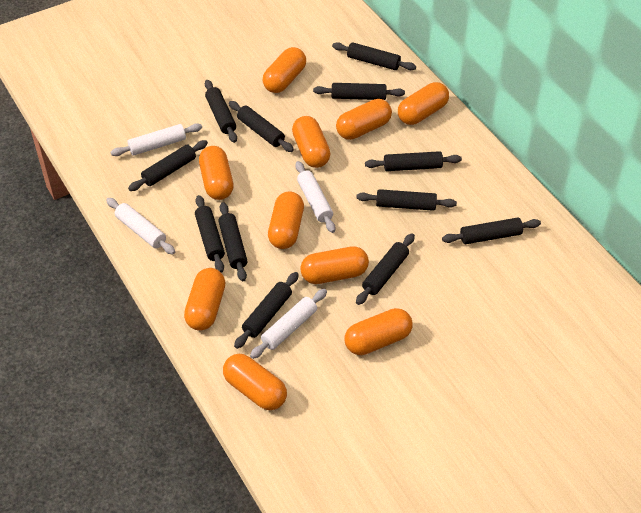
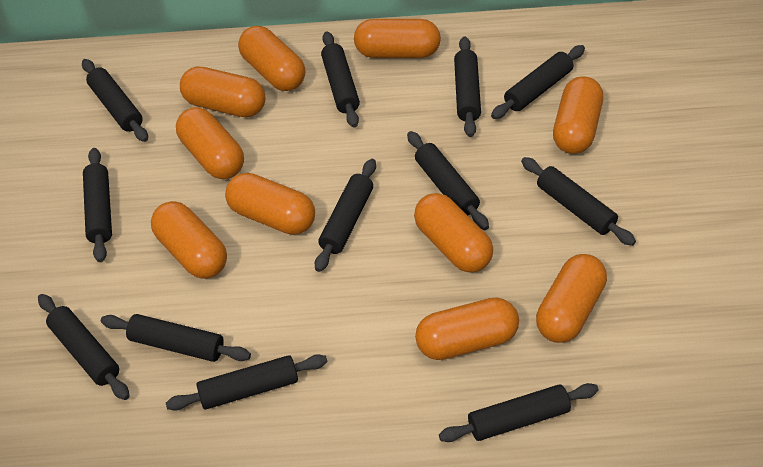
white rolling pin: 4 -> 0

